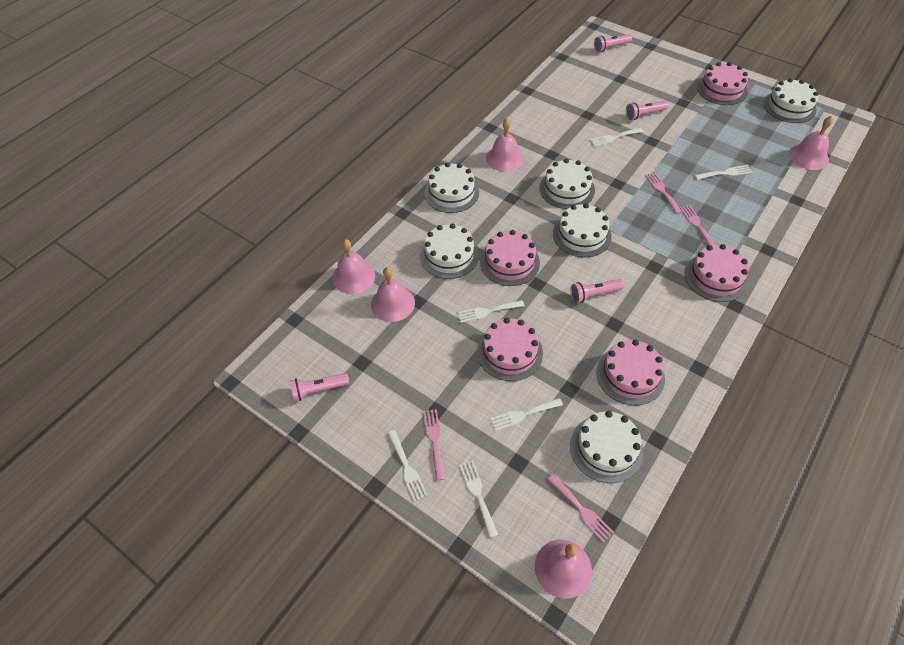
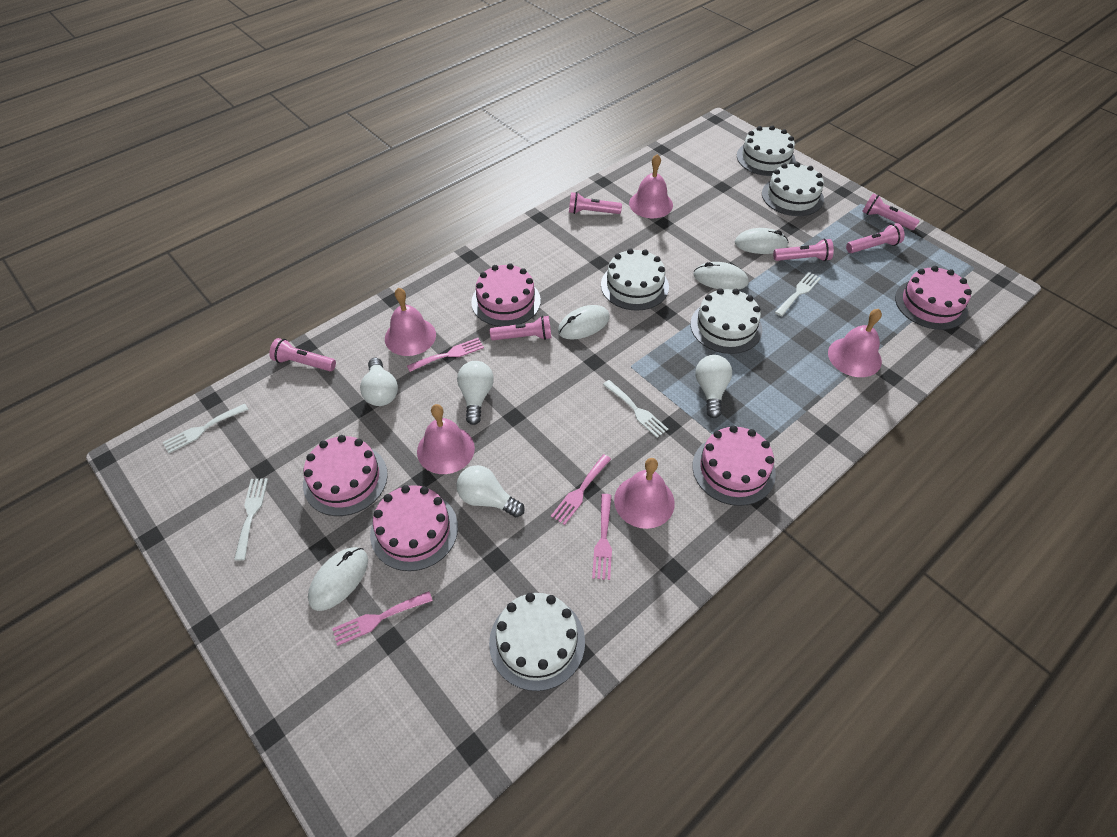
pink flashlight: 4 -> 6
white cake: 6 -> 5
white fork: 6 -> 4
white light bulb: 0 -> 4
white mouse: 0 -> 4

